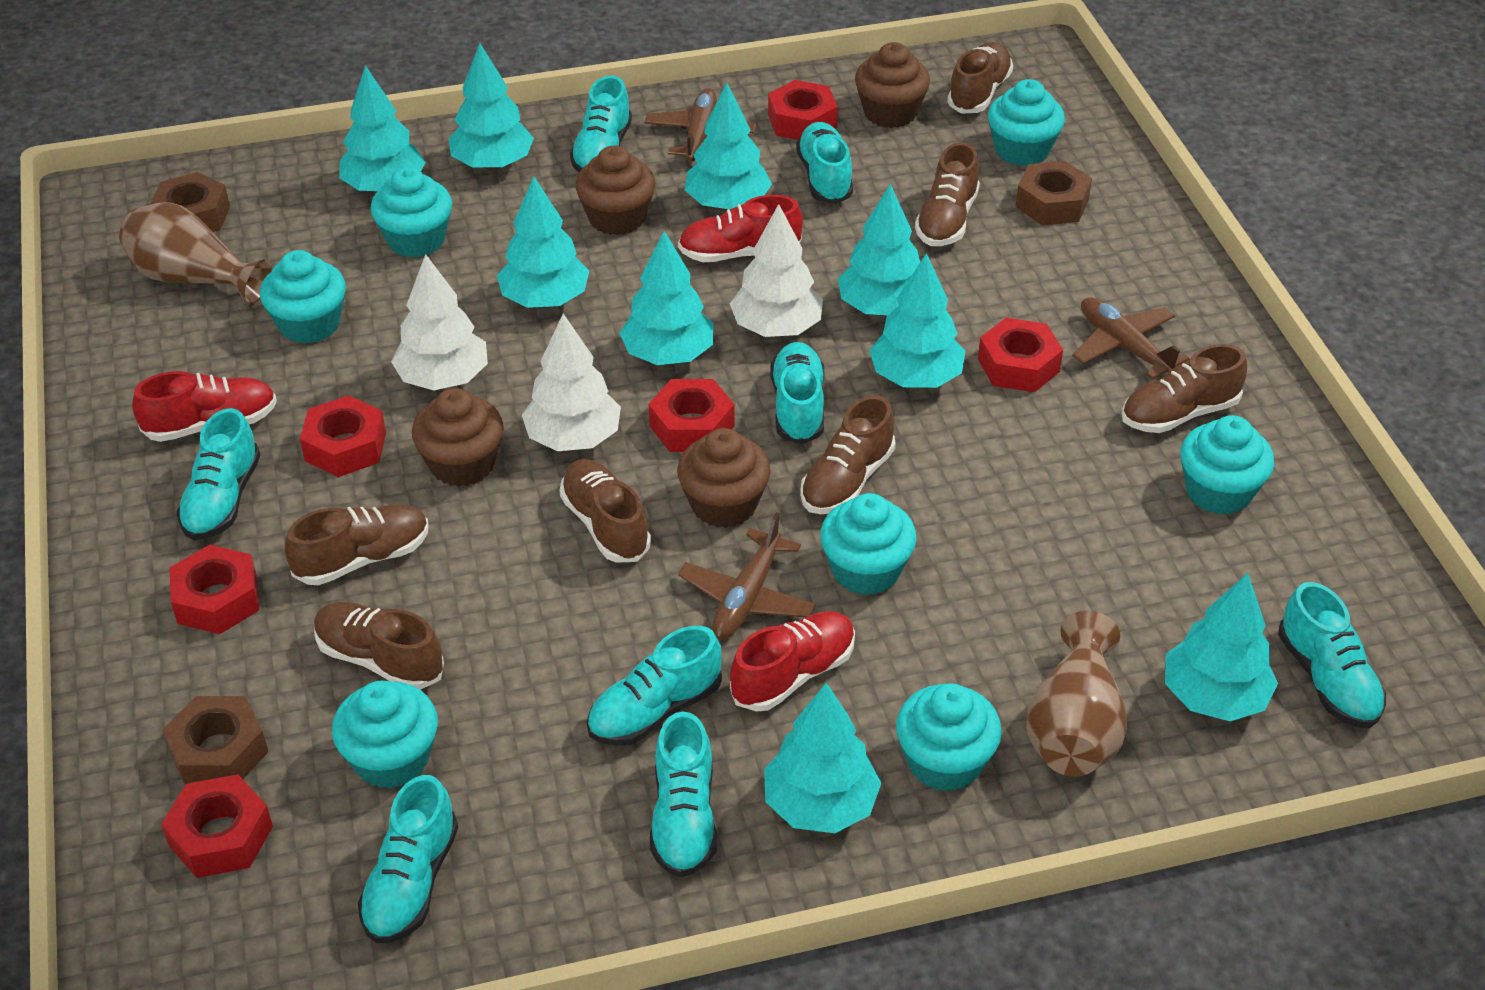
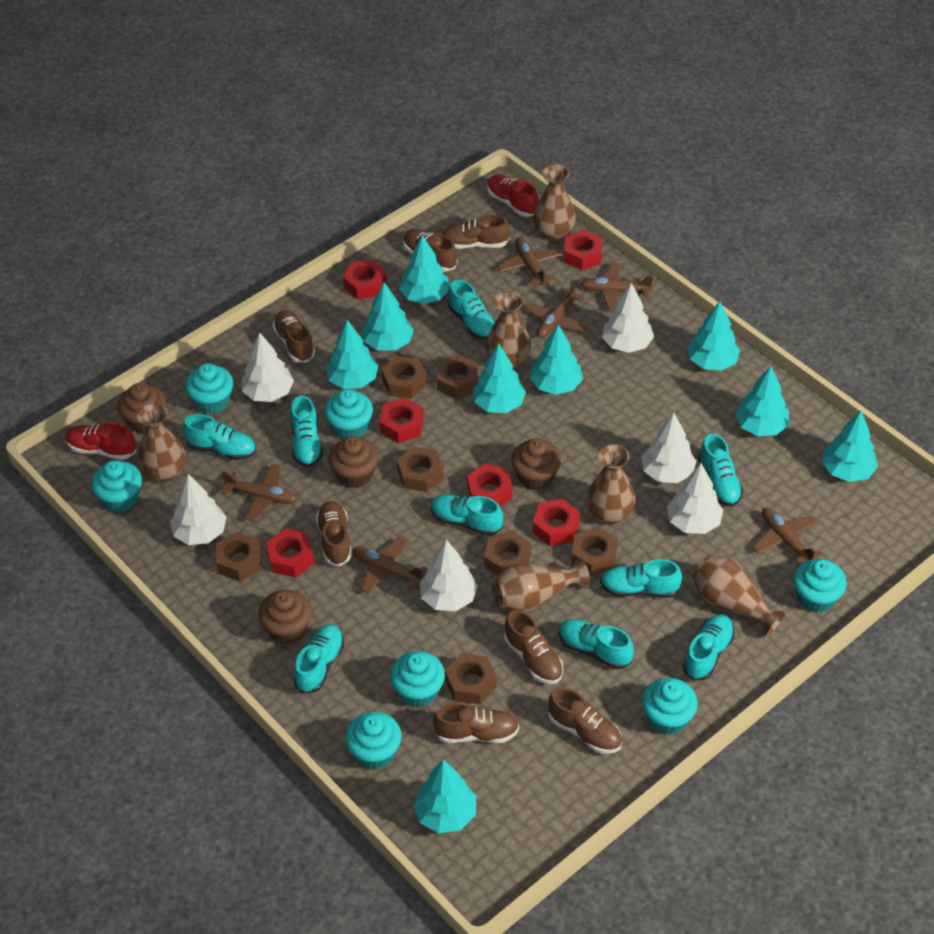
brown nut: 3 -> 7
brown plane: 3 -> 6
brown vase: 2 -> 6
red shoe: 3 -> 2
turquoise shoe: 8 -> 9
white tree: 3 -> 6

